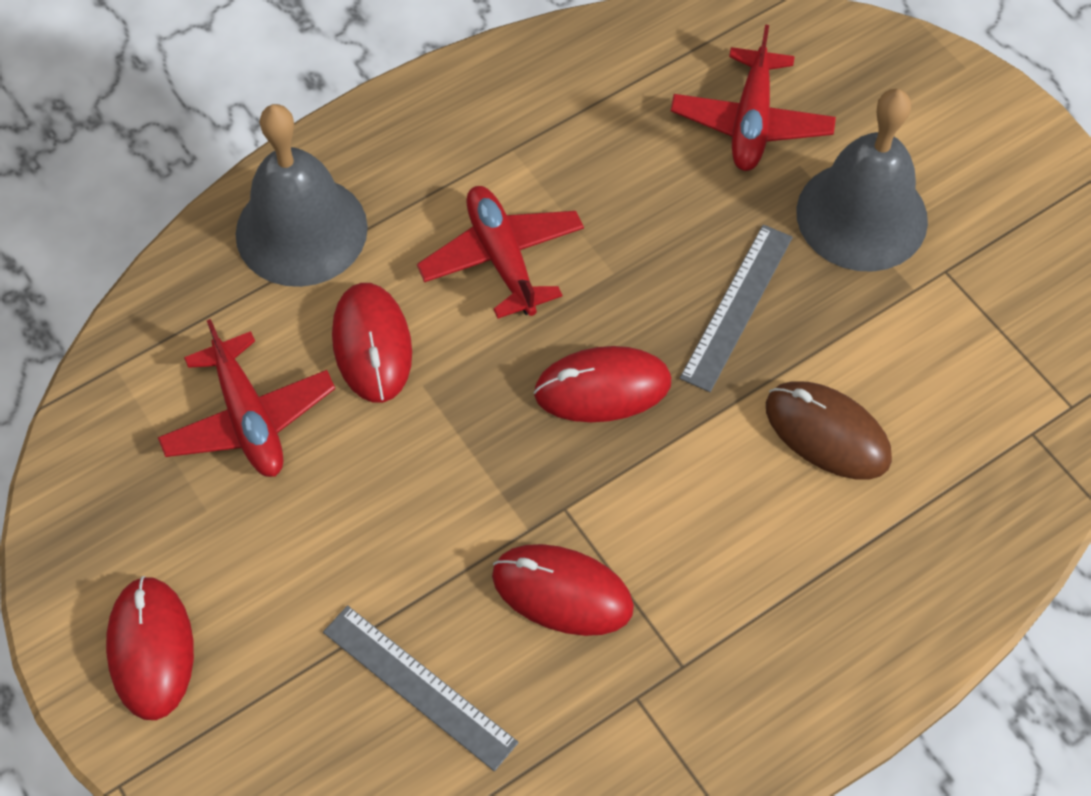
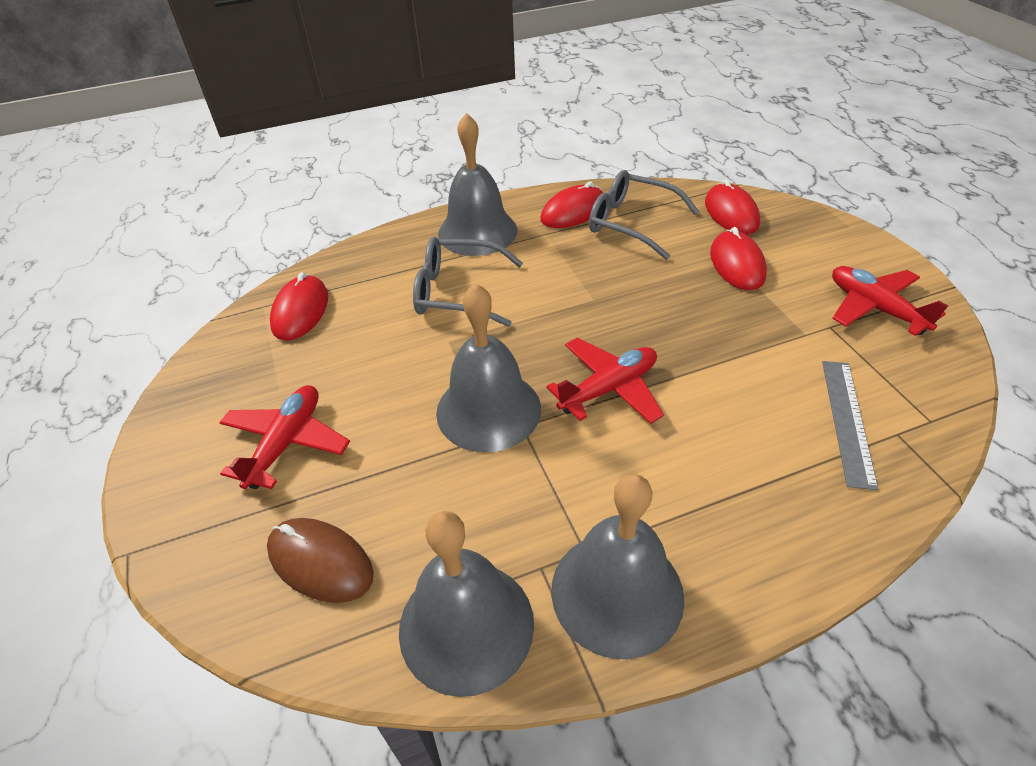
grey bell: 2 -> 4
grey glasses: 0 -> 2
grey ruler: 2 -> 1

